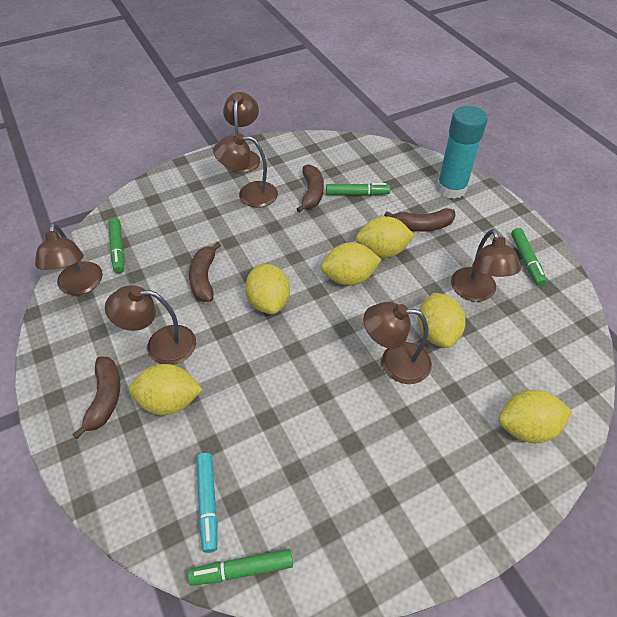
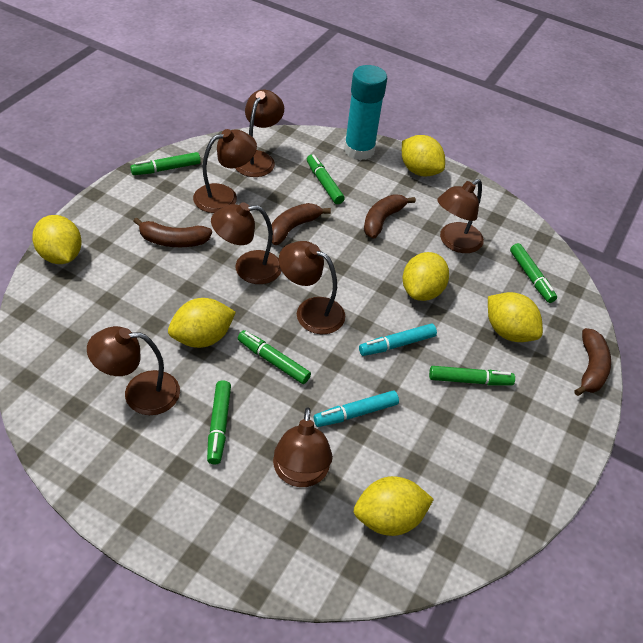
brown lamp: 6 -> 7
green marker: 4 -> 6
turquoise marker: 1 -> 2

